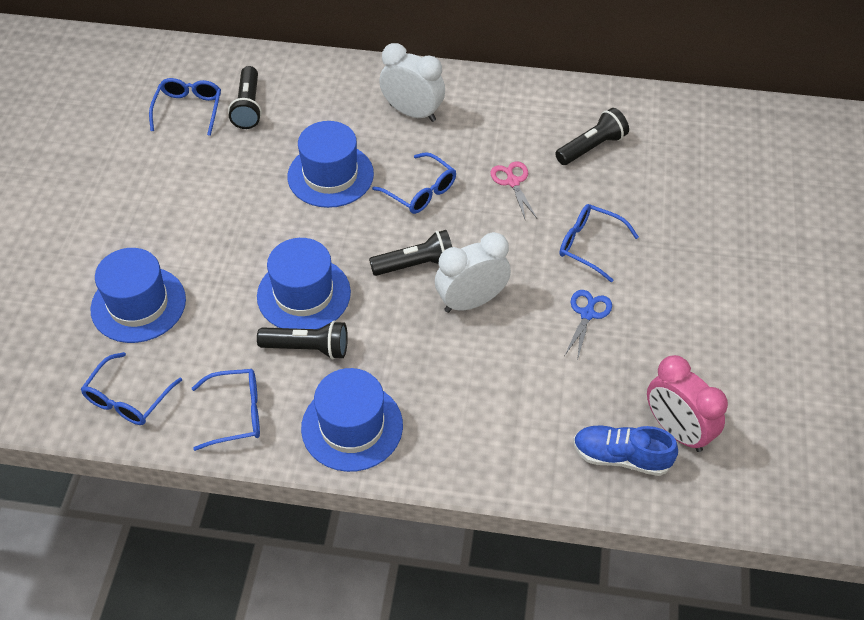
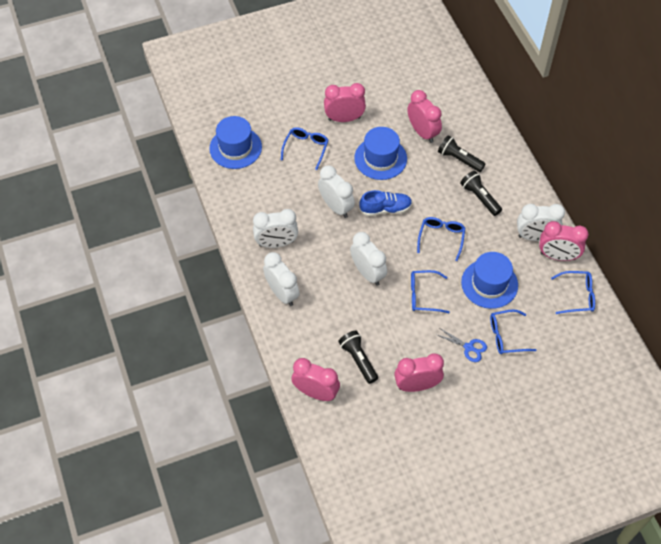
black flashlight: 4 -> 3
blue hat: 4 -> 3
pink clock: 1 -> 5
pink scissors: 1 -> 0
white clock: 2 -> 5

